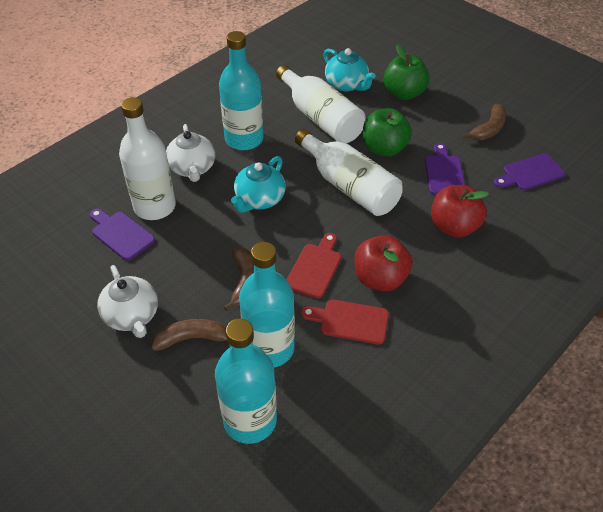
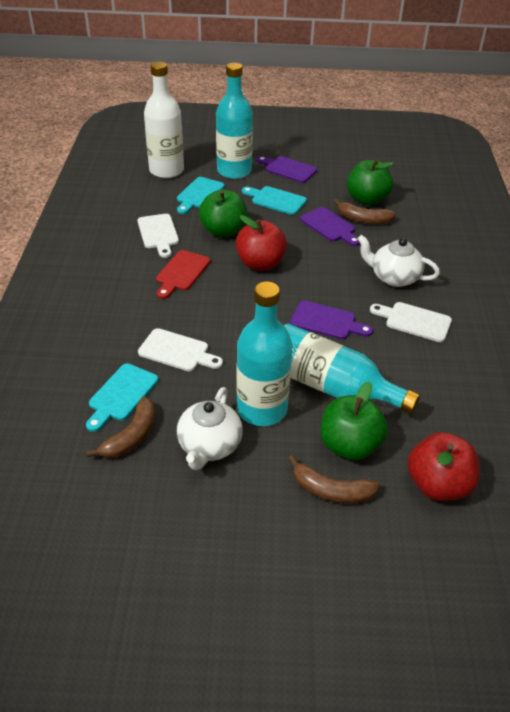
green apple: 2 -> 3
red cutting board: 2 -> 1
turquoise cutting board: 0 -> 3
turquoise teapot: 2 -> 0
white bottle: 3 -> 1
white cutting board: 0 -> 3

